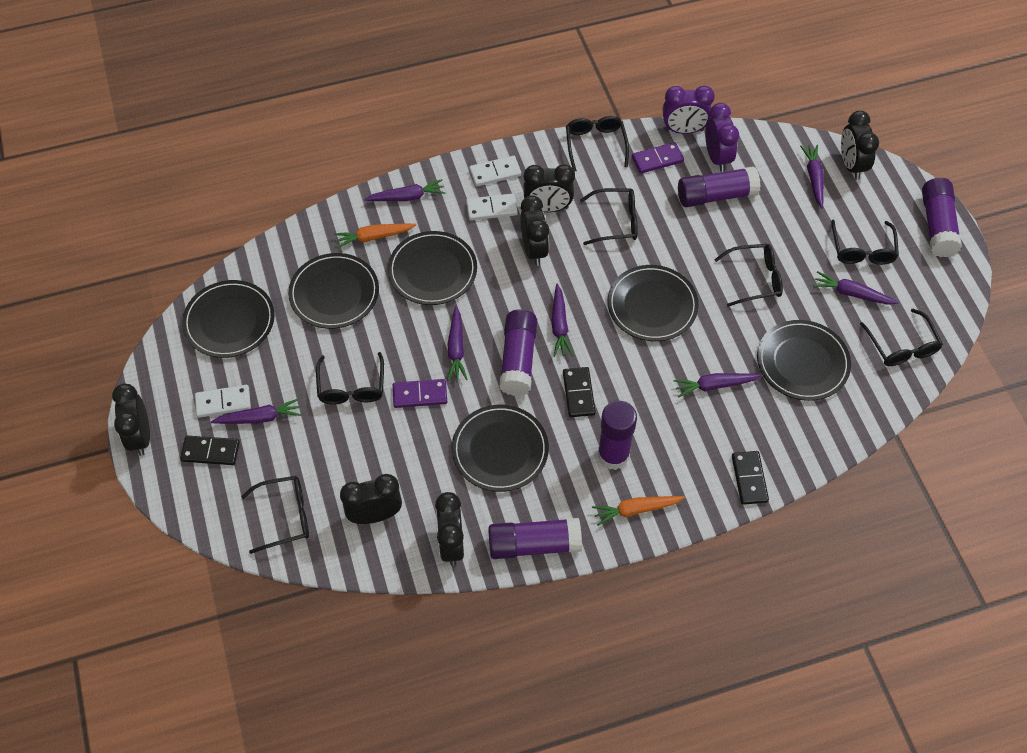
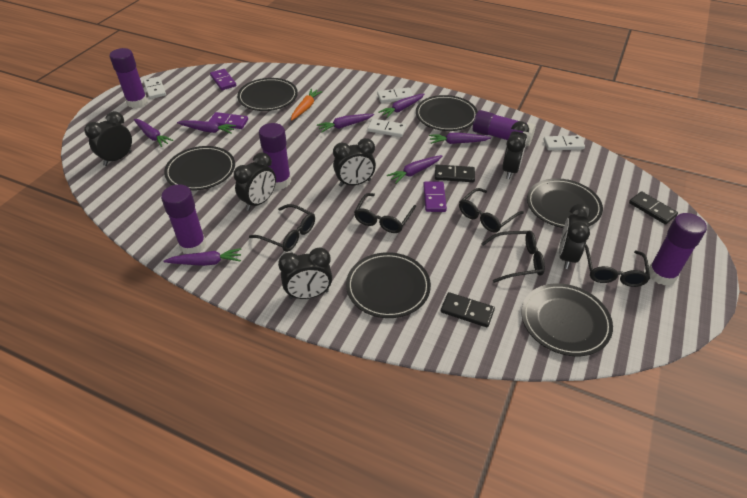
black glasses: 7 -> 5
orange carrot: 2 -> 1
purple clock: 2 -> 0
purple domino: 2 -> 3
white domino: 3 -> 4

